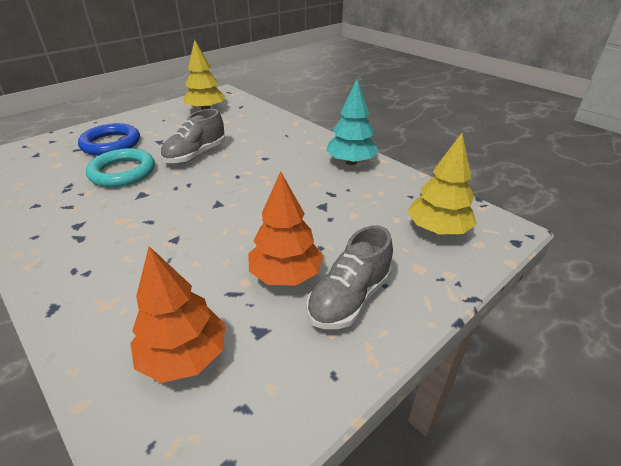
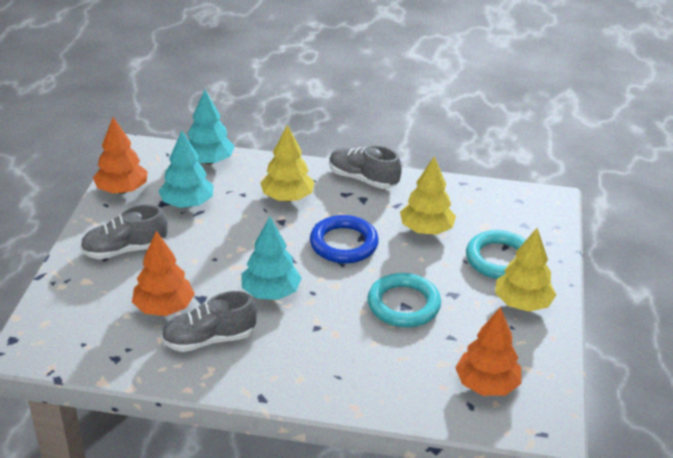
grey shoe: 2 -> 3
orange tree: 2 -> 3
turquoise ring: 1 -> 2
turquoise tree: 1 -> 3
yellow tree: 2 -> 3

